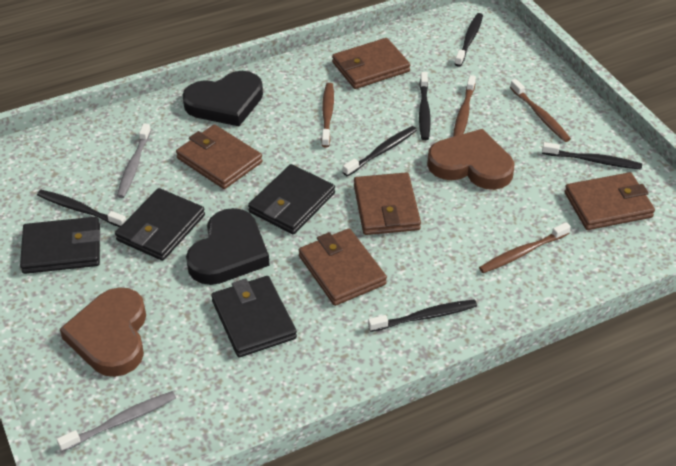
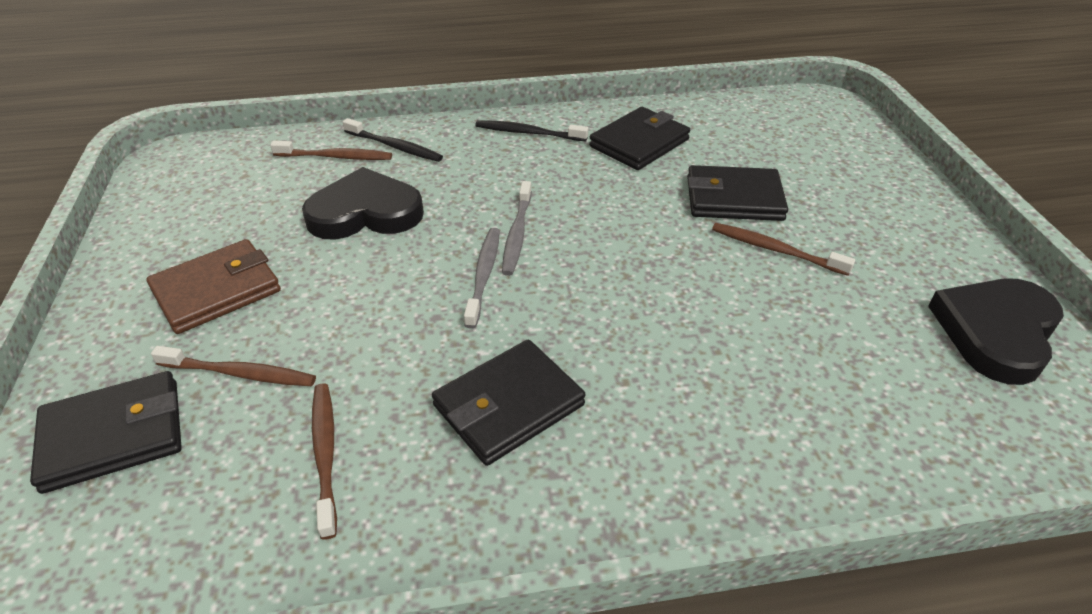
black toothbrush: 6 -> 2
brown heart: 2 -> 0
brown wallet: 5 -> 1

